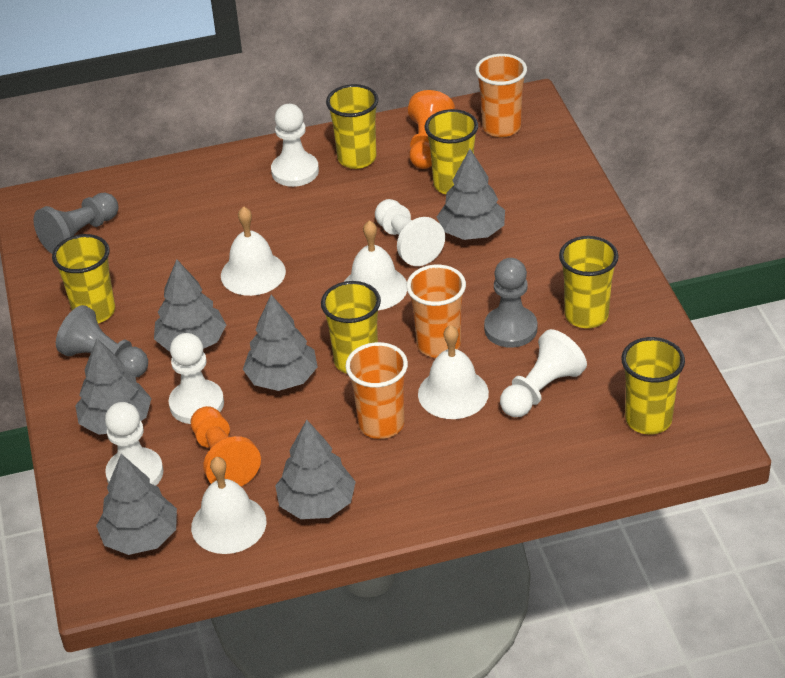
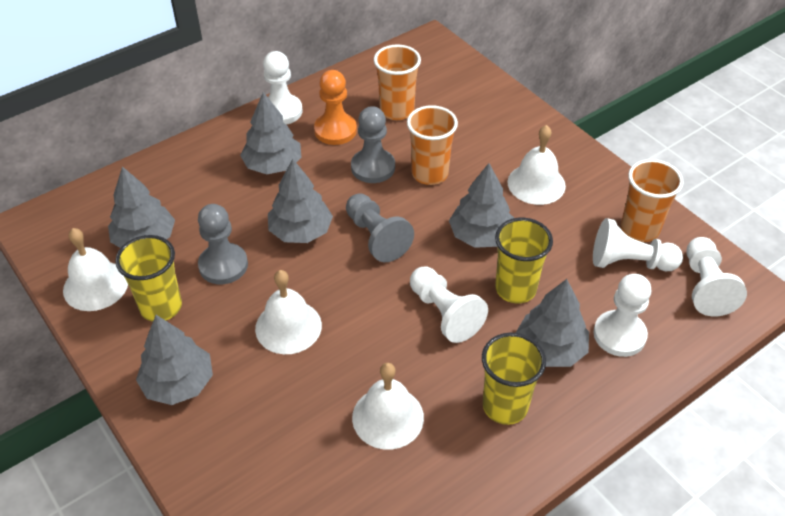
orange pawn: 2 -> 1
yellow cup: 6 -> 3

